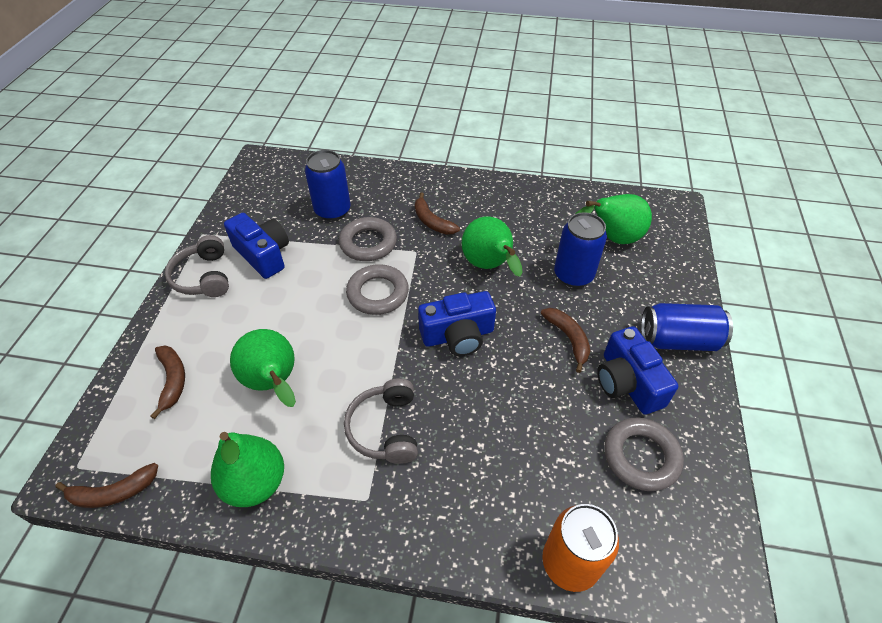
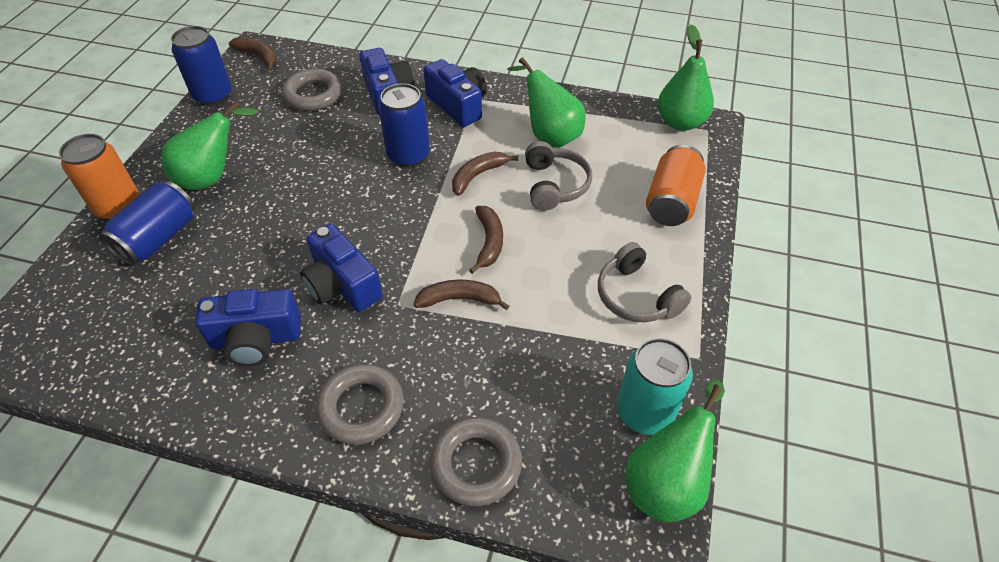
blue camera: 3 -> 4
orange can: 1 -> 2
turquoise can: 0 -> 1

